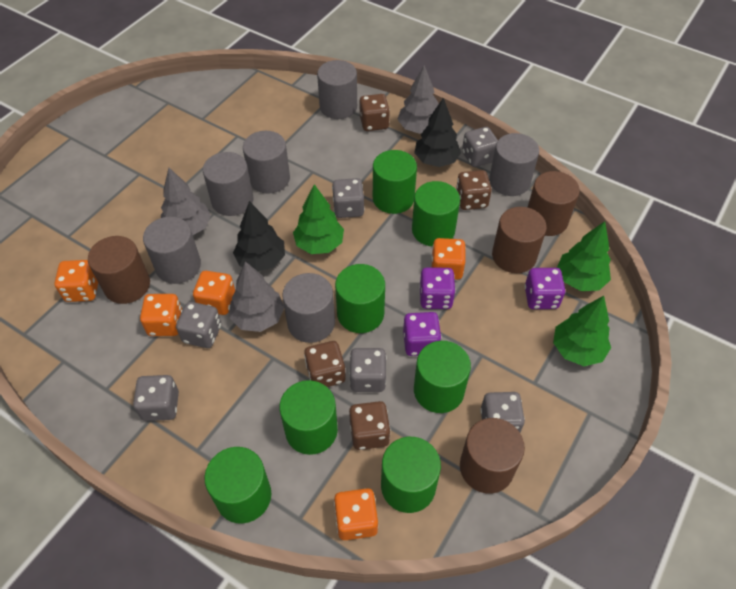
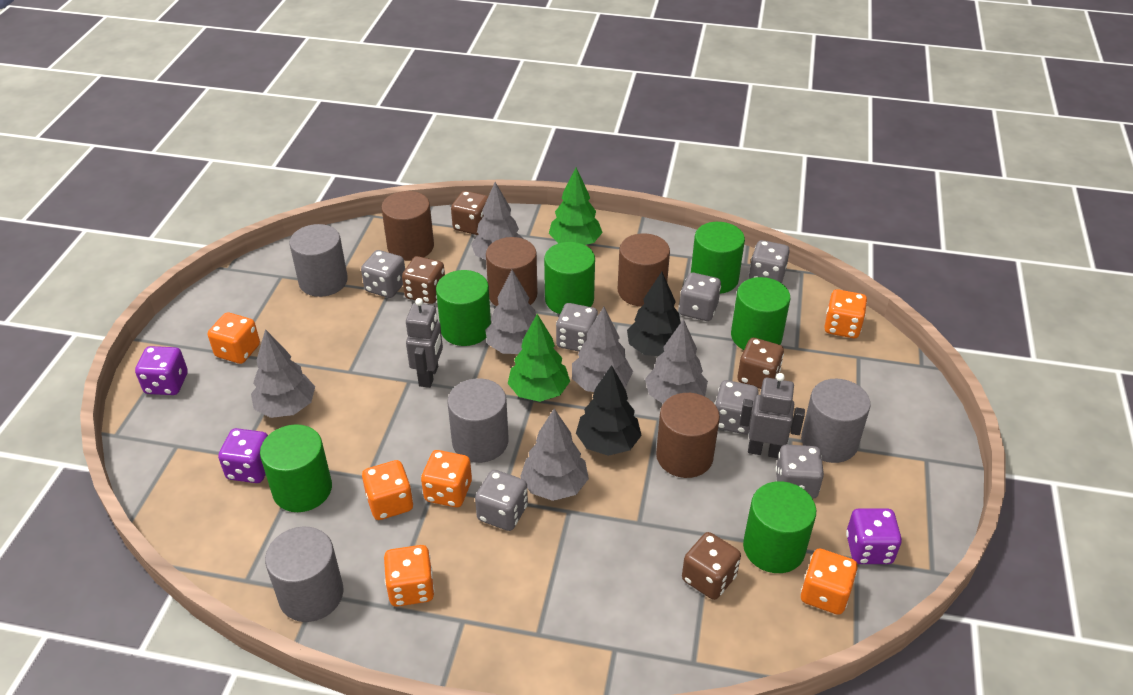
green cylinder: 7 -> 6
green tree: 3 -> 2
grey cylinder: 6 -> 4
grey dice: 6 -> 7
grey robot: 0 -> 2
grey tree: 3 -> 6
orange dice: 5 -> 6

